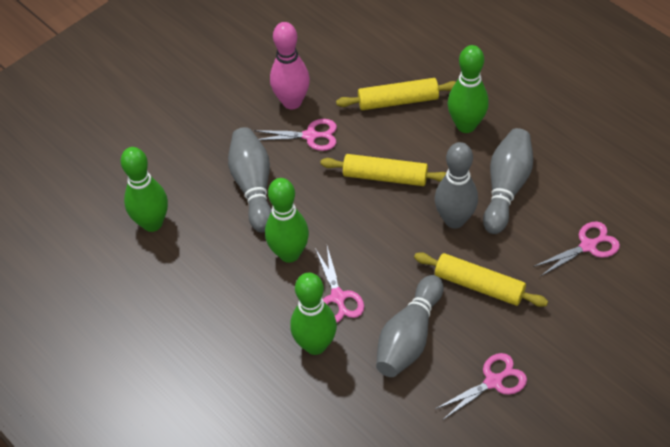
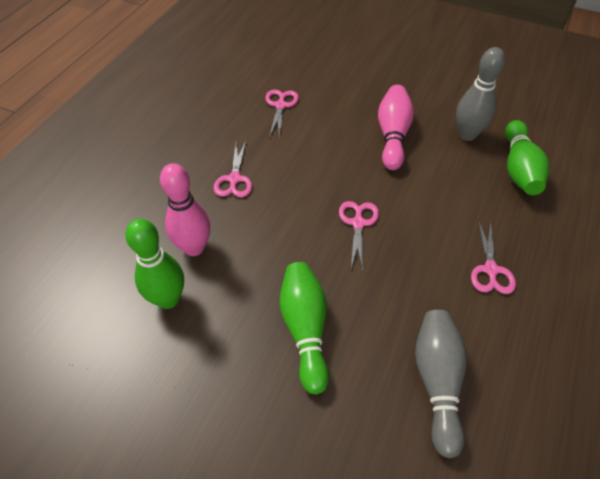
green bowling pin: 4 -> 3
grey bowling pin: 4 -> 2
pink bowling pin: 1 -> 2
yellow rolling pin: 3 -> 0

